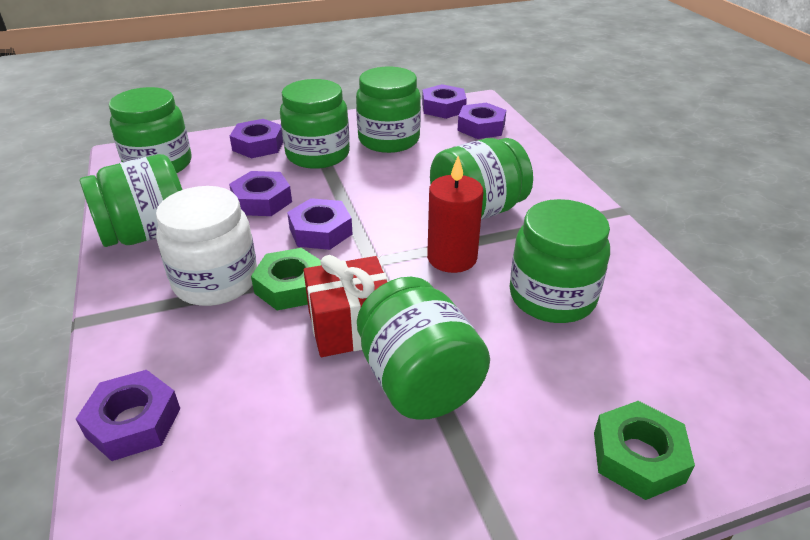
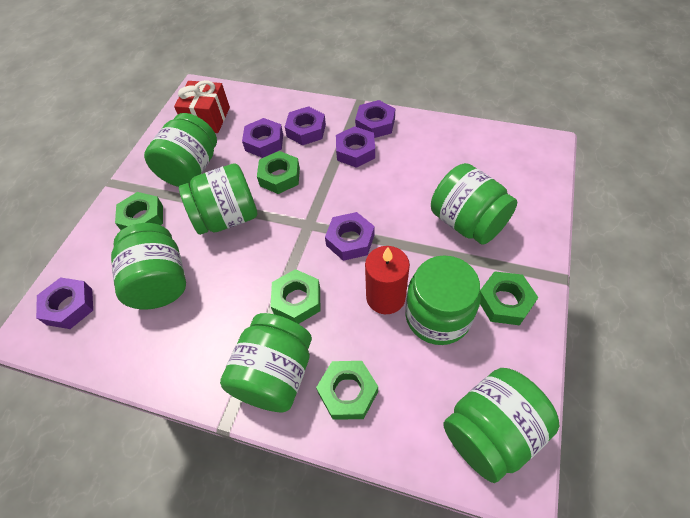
green nut: 2 -> 5
white jar: 1 -> 0

